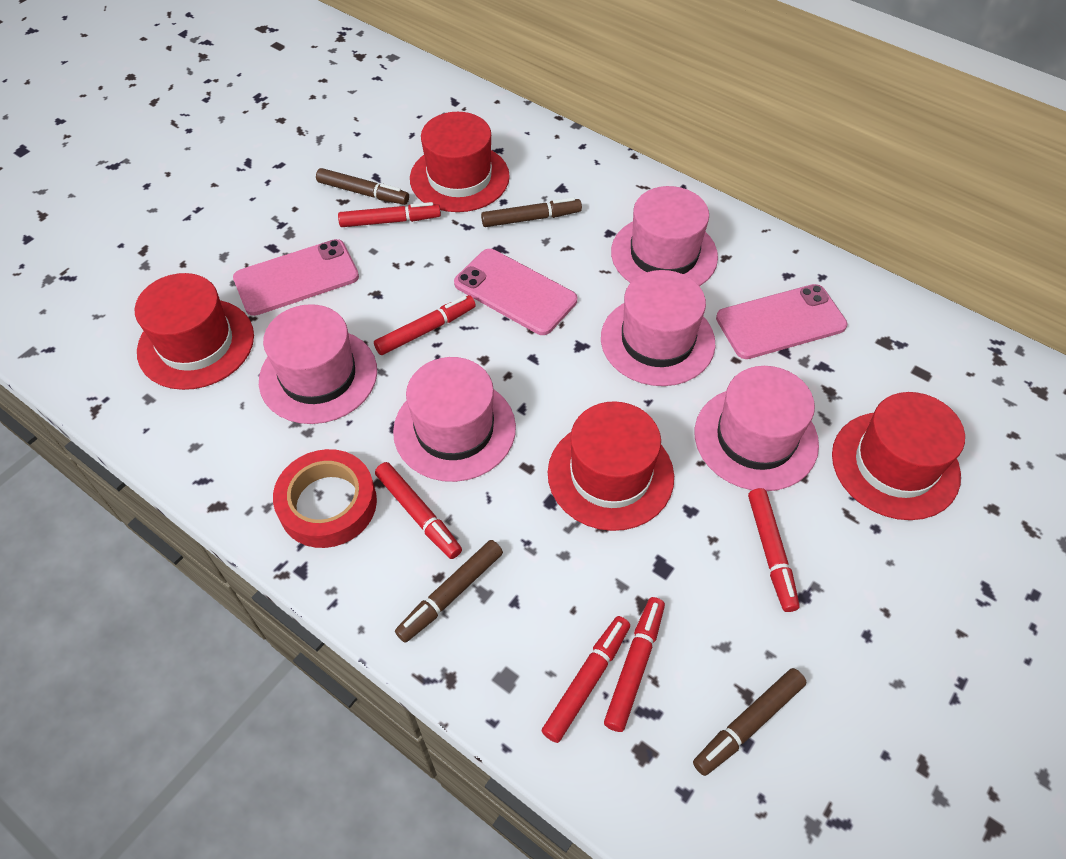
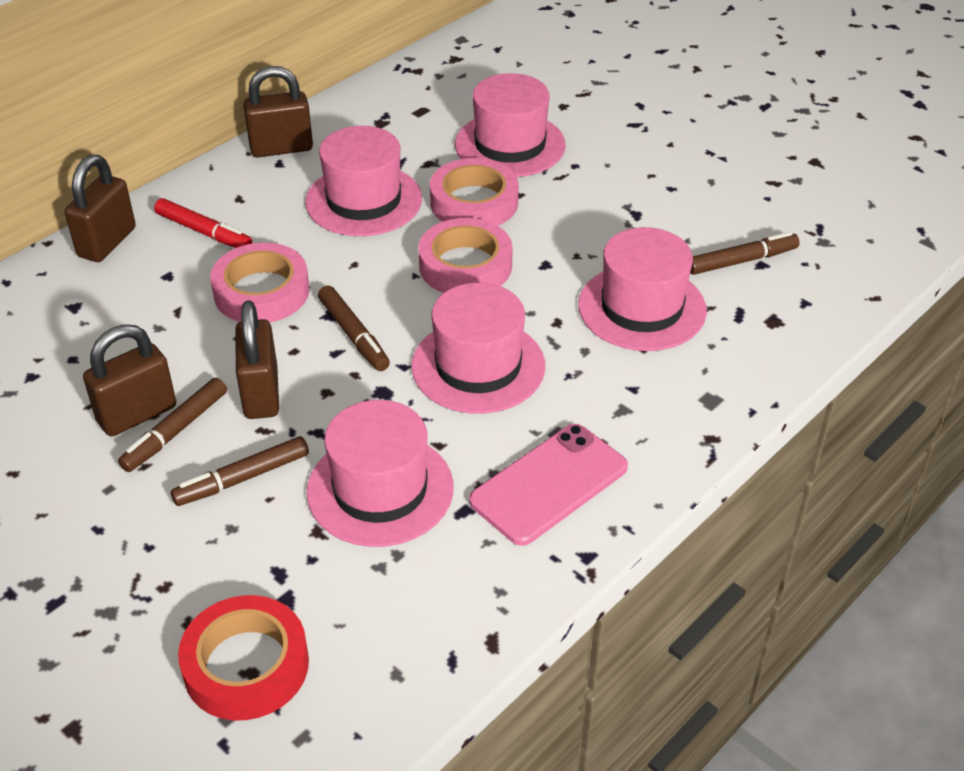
brown padlock: 0 -> 4
pink phone: 3 -> 1
pink tape: 0 -> 3
red hat: 4 -> 0
red marker: 6 -> 1

